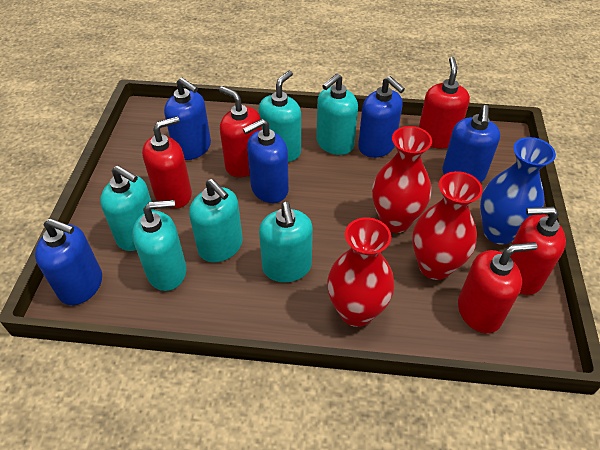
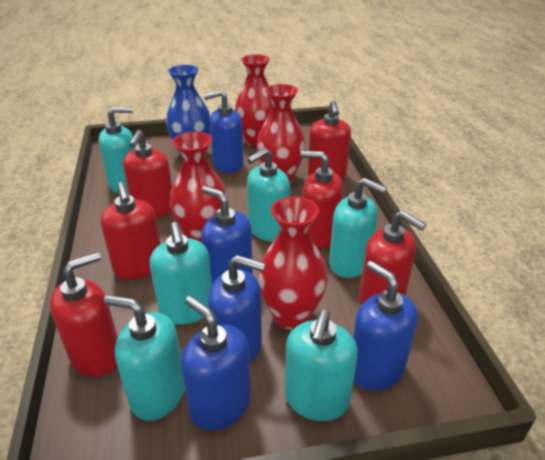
red soap dispenser: 5 -> 6
red vase: 3 -> 4

